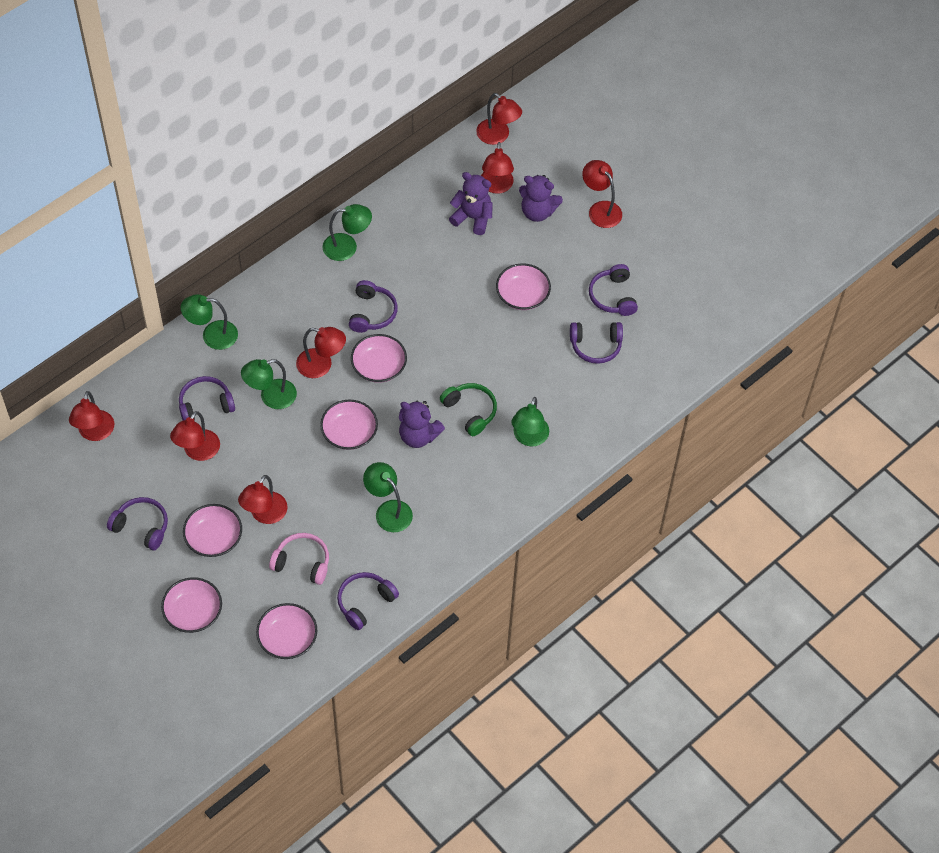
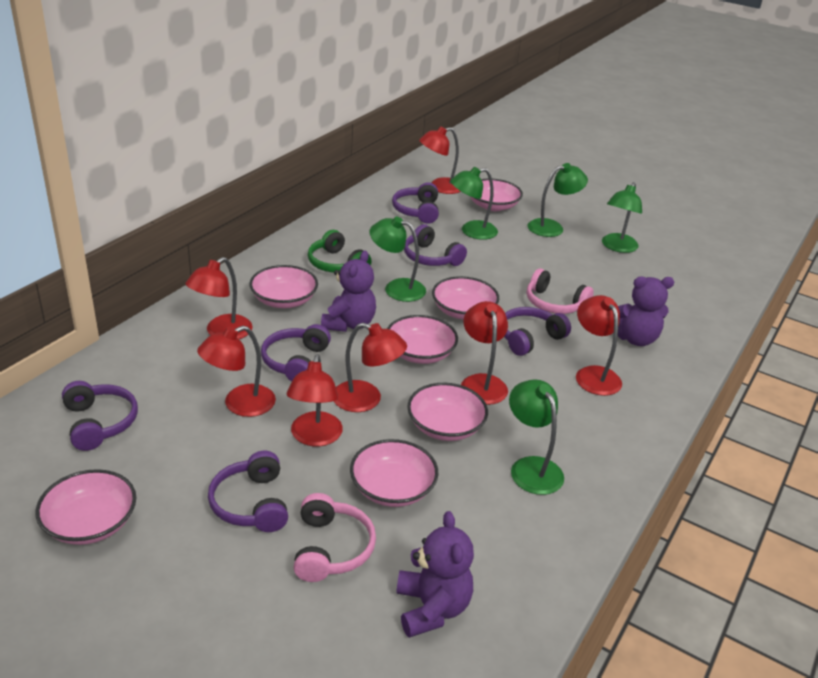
pink bowl: 6 -> 7
pink headphones: 1 -> 2

